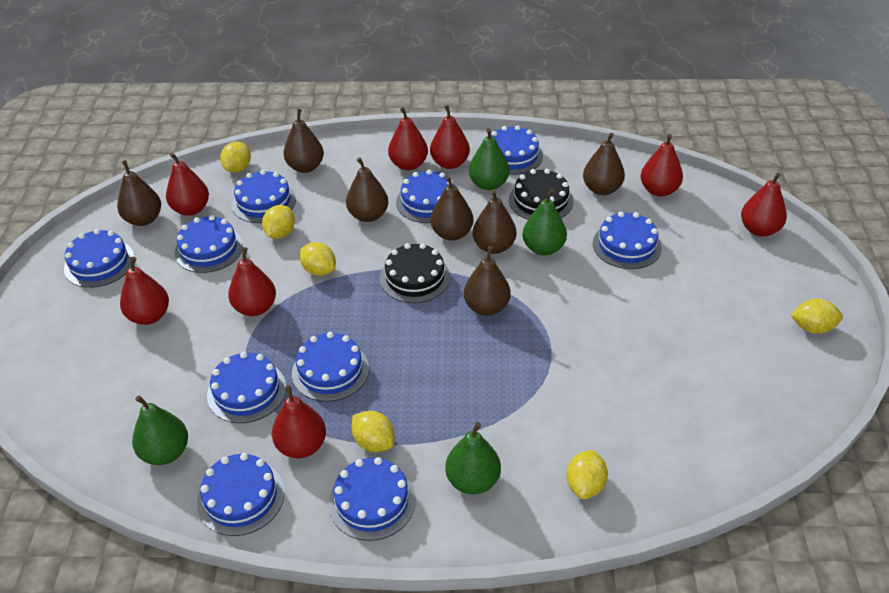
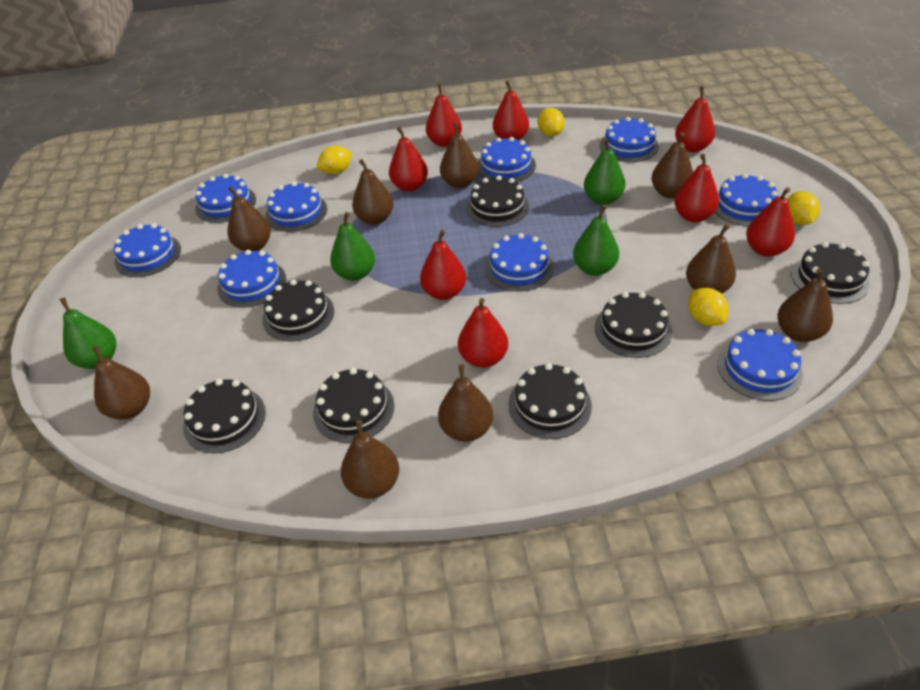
black cake: 2 -> 7
blue cake: 10 -> 9
brown pear: 7 -> 9
yellow lemon: 6 -> 4

